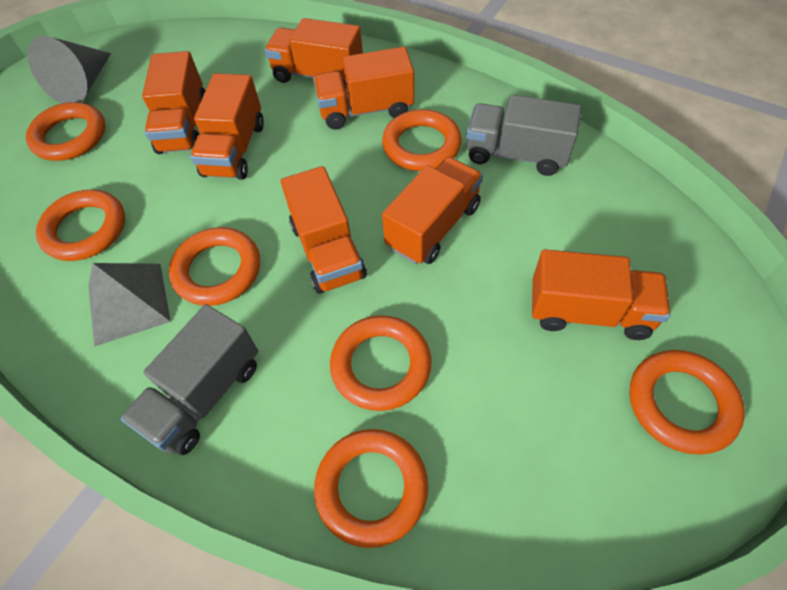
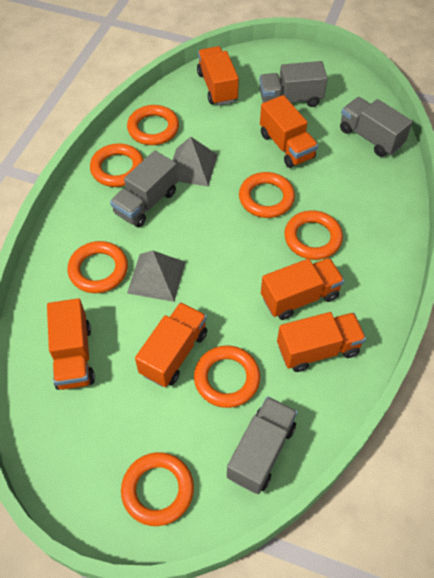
grey cone: 1 -> 0
grey pyramid: 1 -> 2
grey truck: 2 -> 4
orange truck: 7 -> 6

